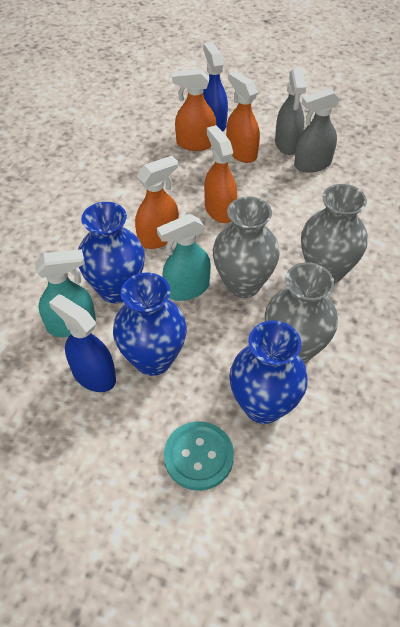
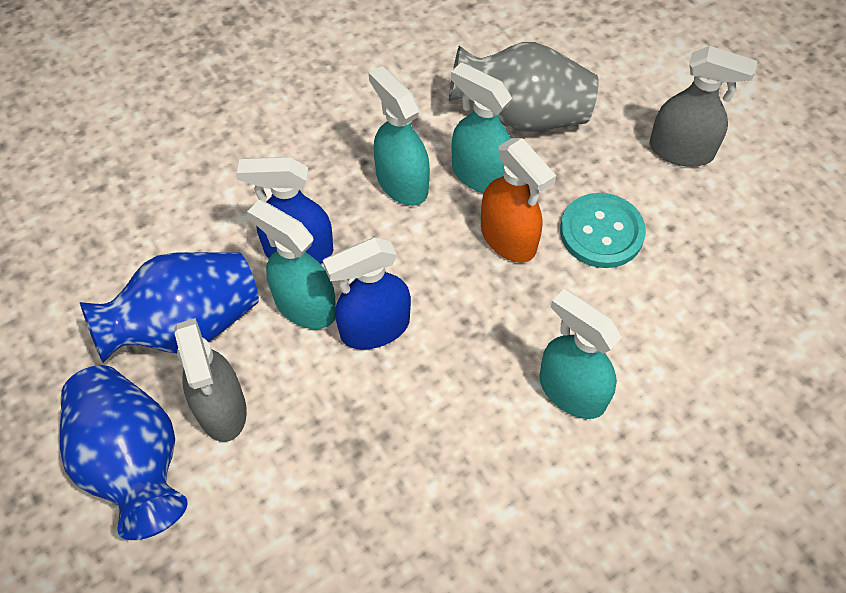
blue vase: 3 -> 2
grey vase: 3 -> 1
orange spray bottle: 4 -> 1
turquoise spray bottle: 2 -> 4

